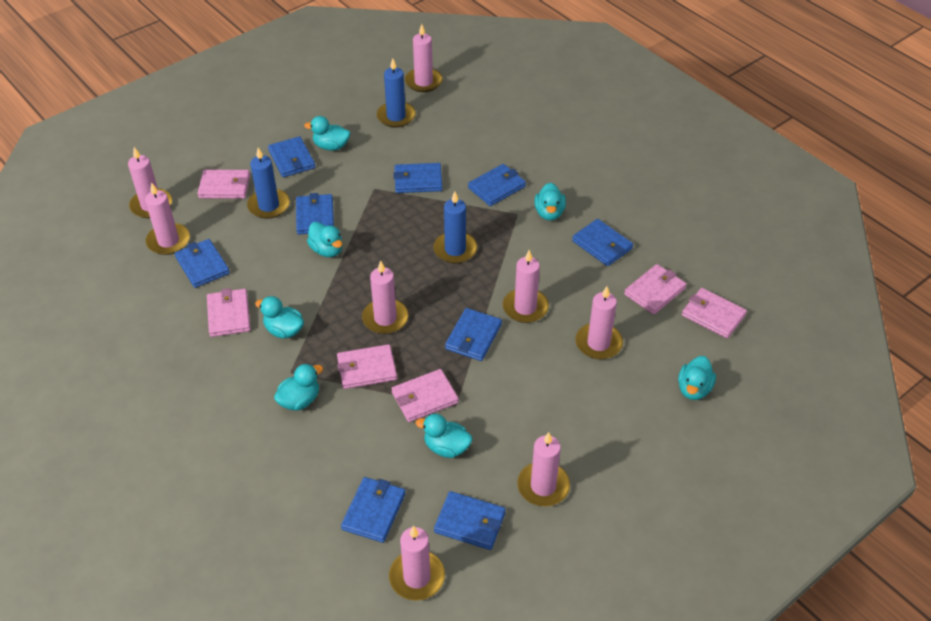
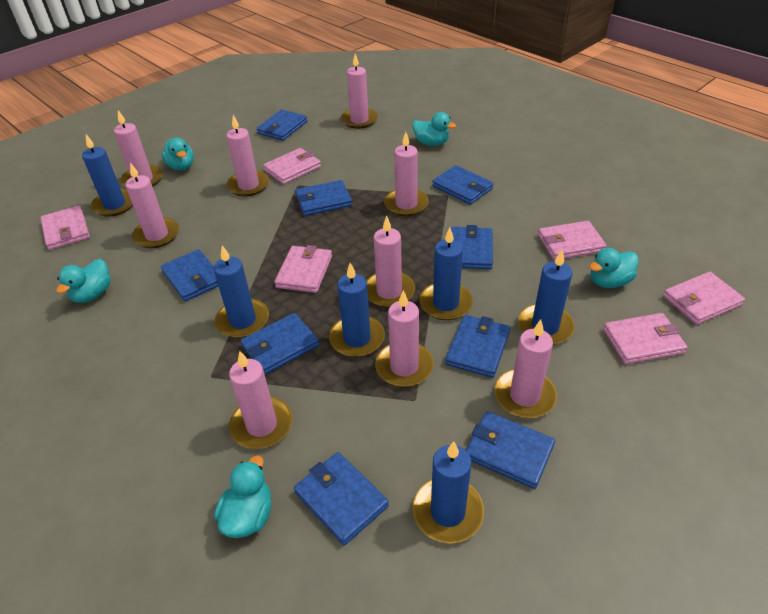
blue candle: 3 -> 6
pink candle: 8 -> 9
turquoise duck: 7 -> 5

